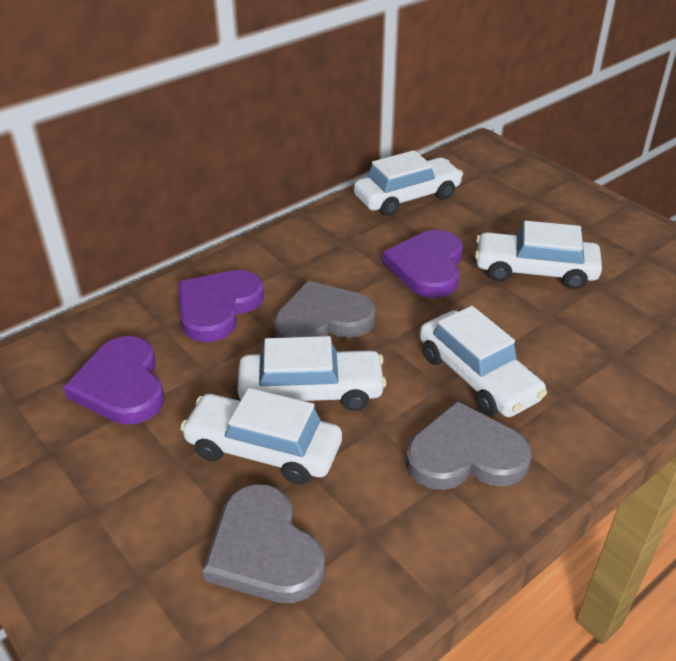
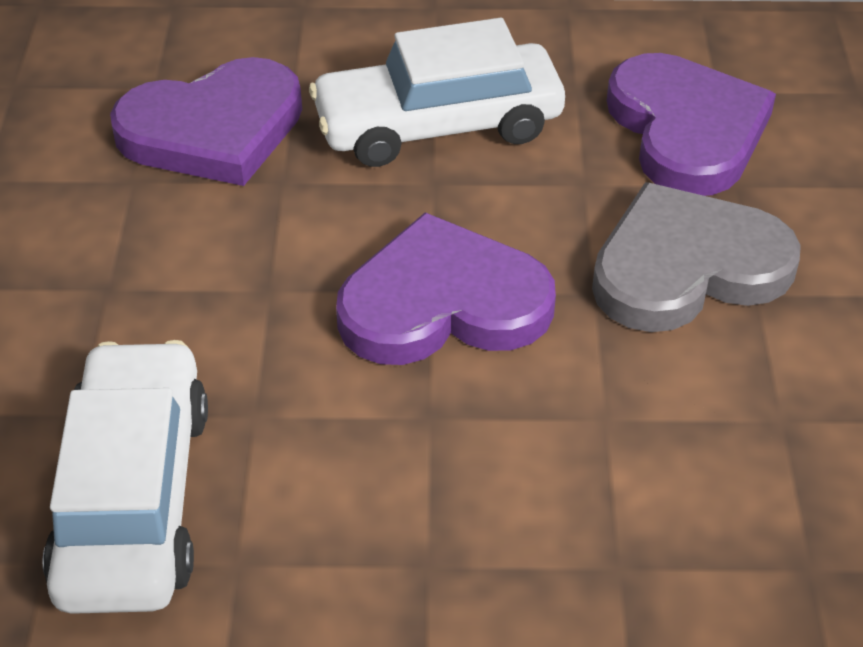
grey heart: 3 -> 1
white car: 5 -> 2

